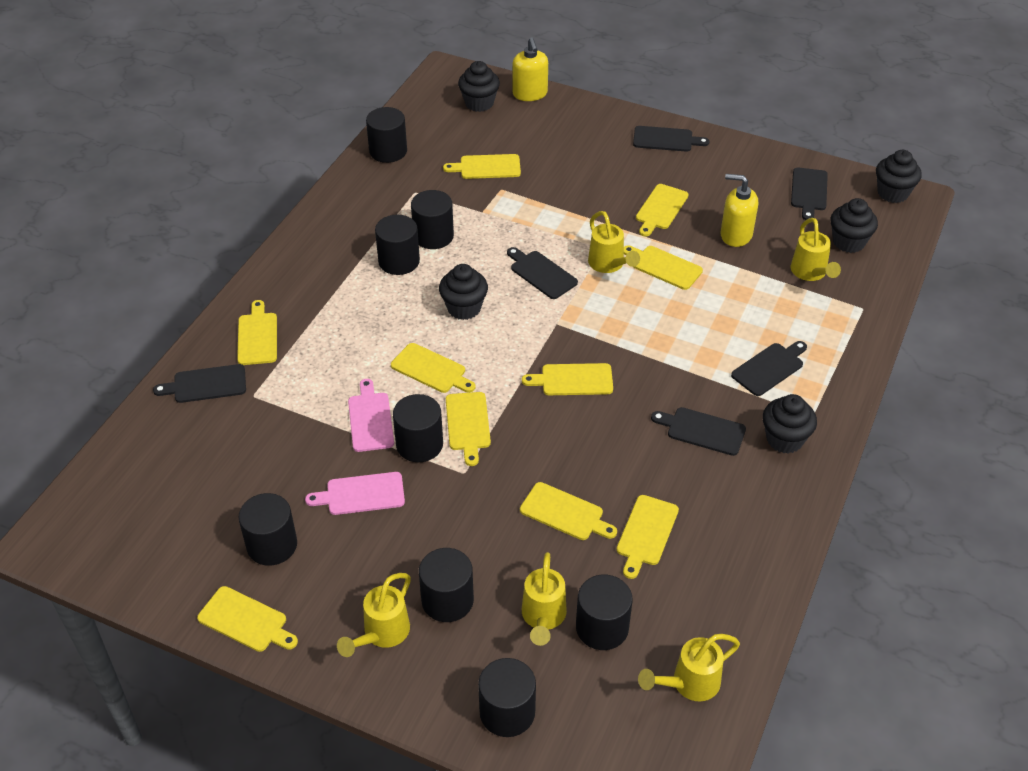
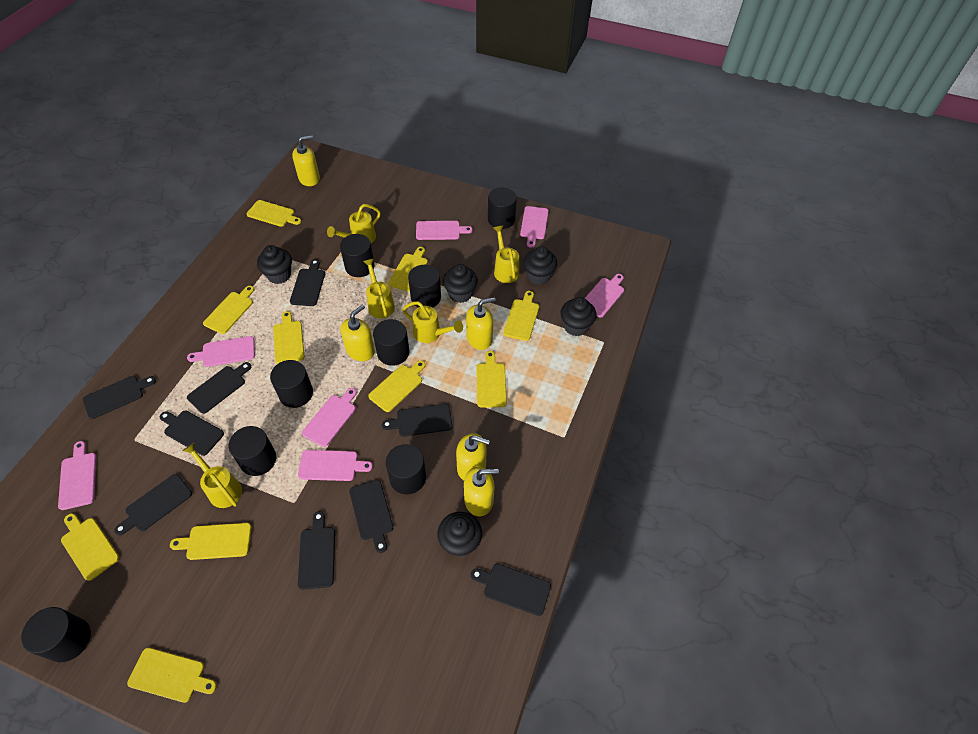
black cutting board: 6 -> 9
pink cutting board: 2 -> 7
yellow soap dispenser: 2 -> 5

